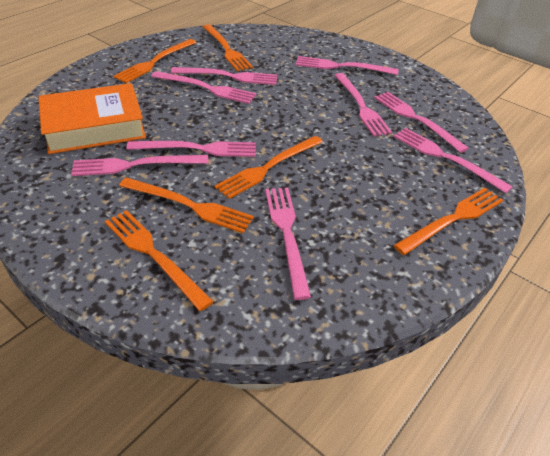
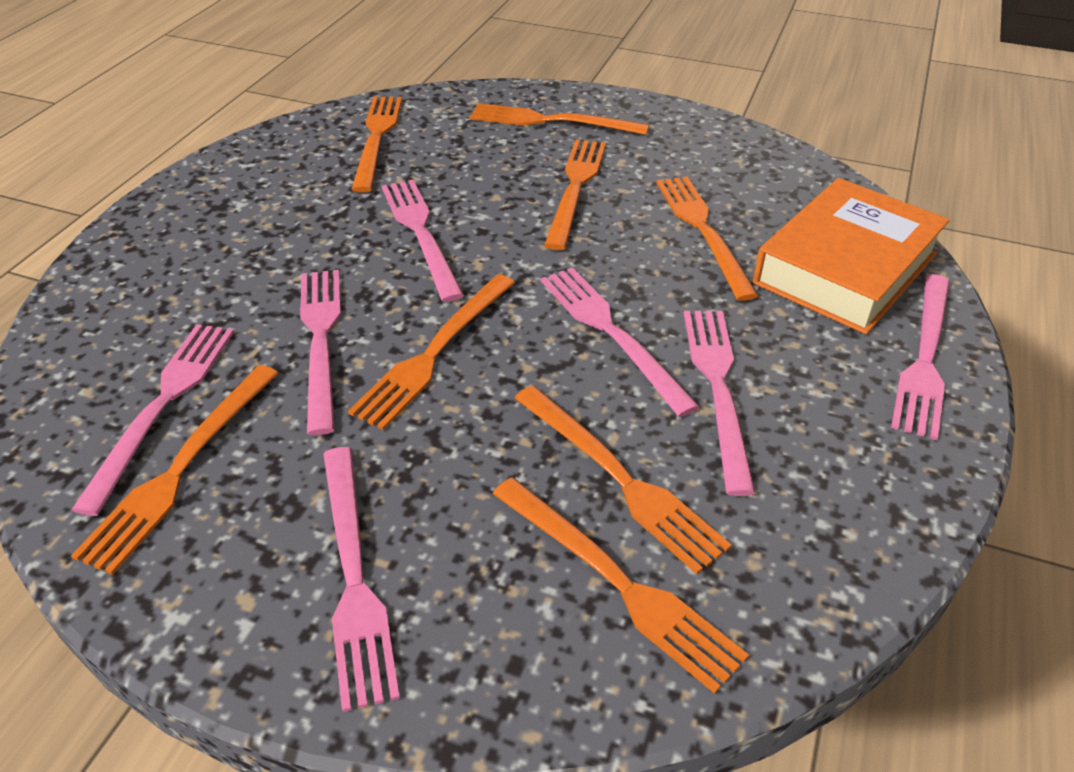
orange fork: 6 -> 8
pink fork: 9 -> 7

